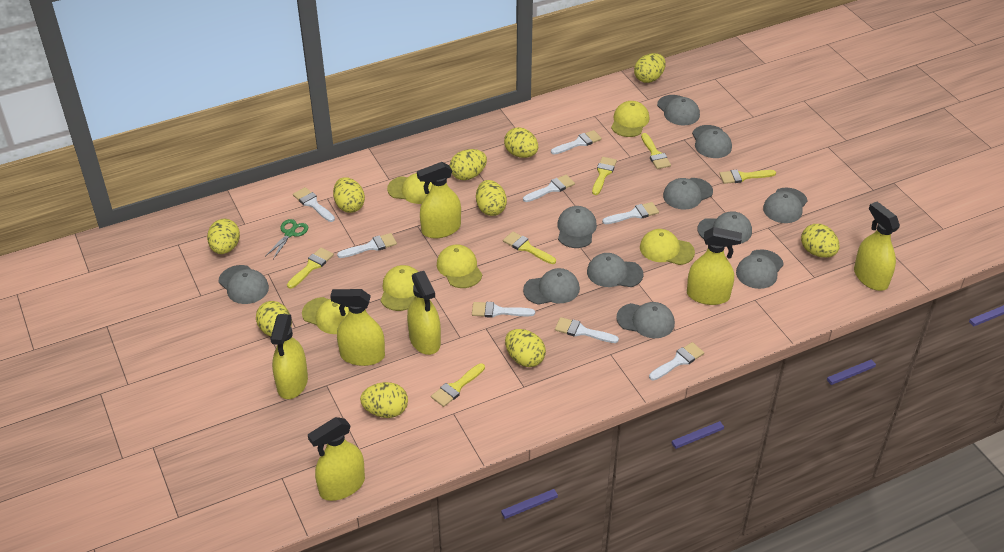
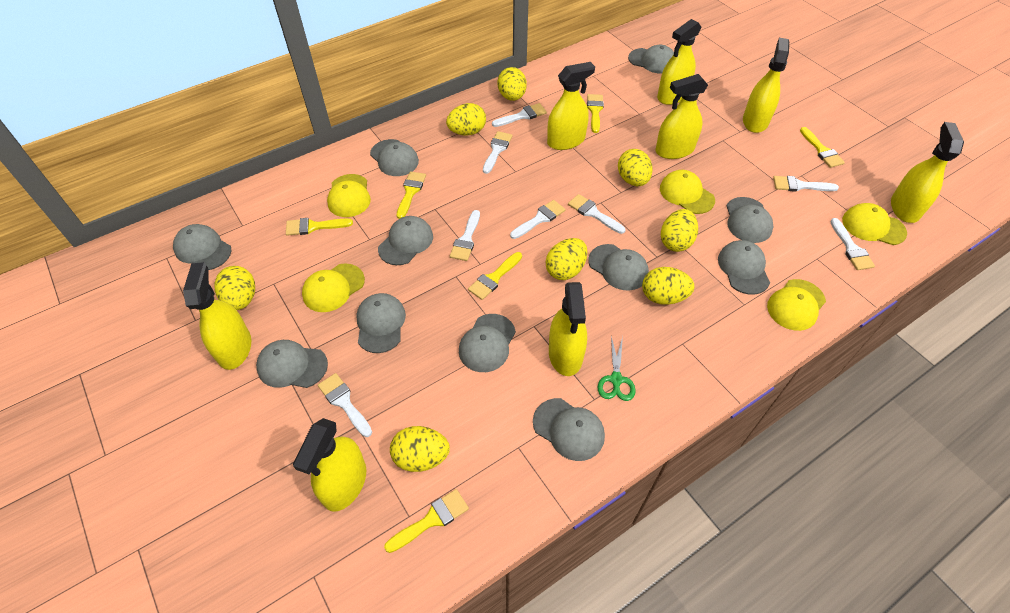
yellow cap: 6 -> 5
yellow egg: 10 -> 8
yellow spray bottle: 7 -> 8

